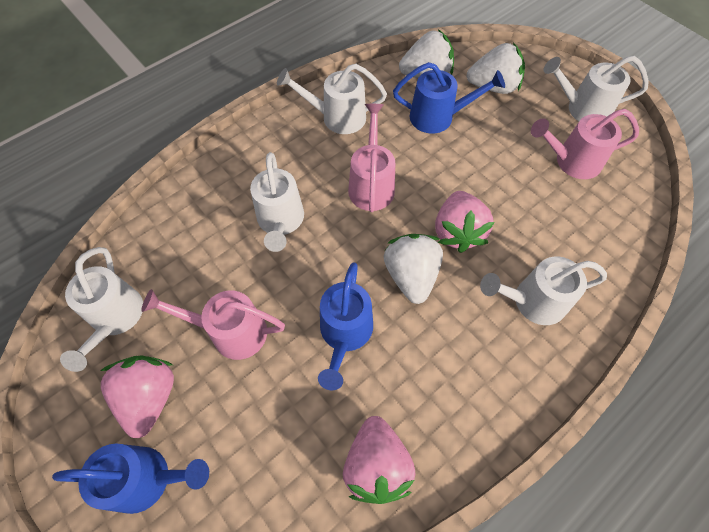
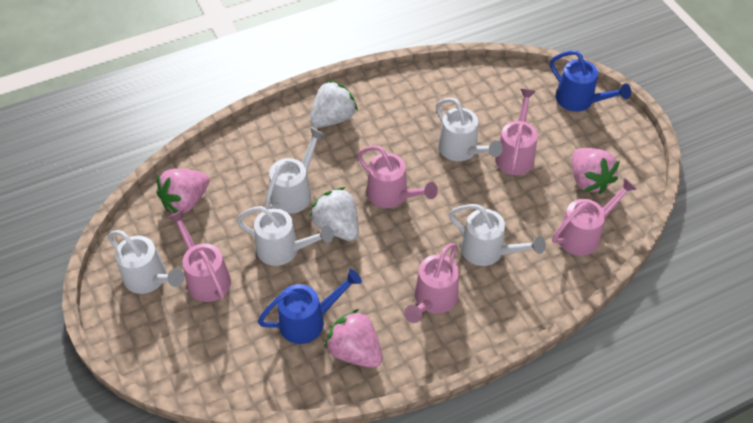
blue watering can: 3 -> 2
pink watering can: 3 -> 5
white strawberry: 3 -> 2

